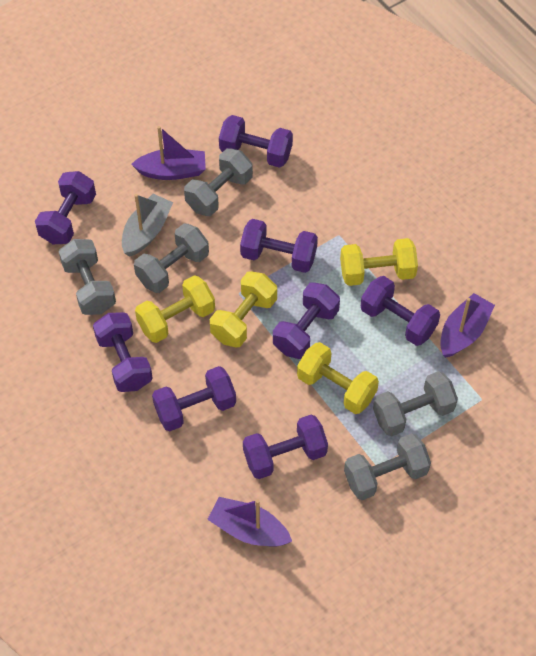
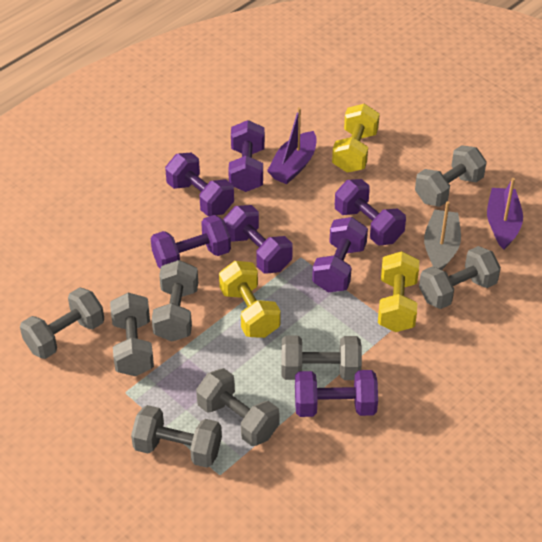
grey dumbbell: 5 -> 8
purple boat: 3 -> 2
purple dumbbell: 8 -> 7
yellow dumbbell: 4 -> 3

